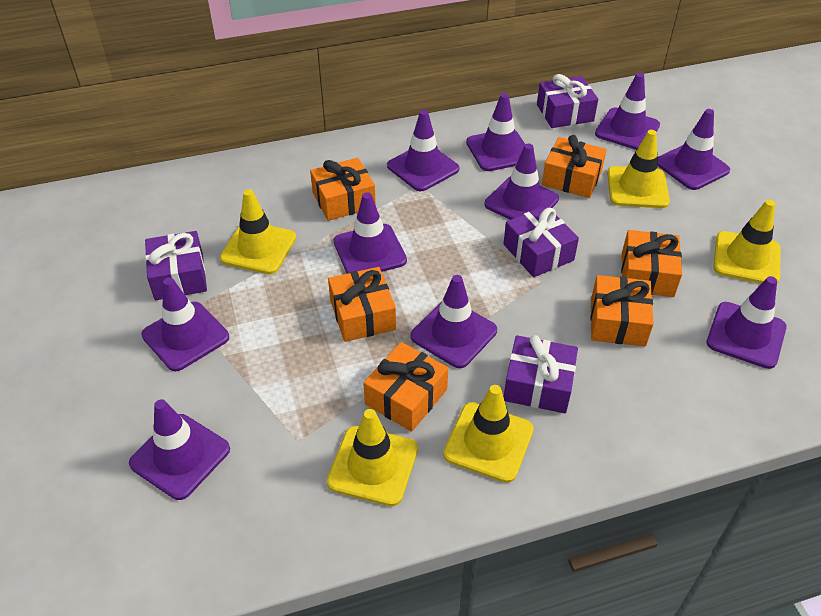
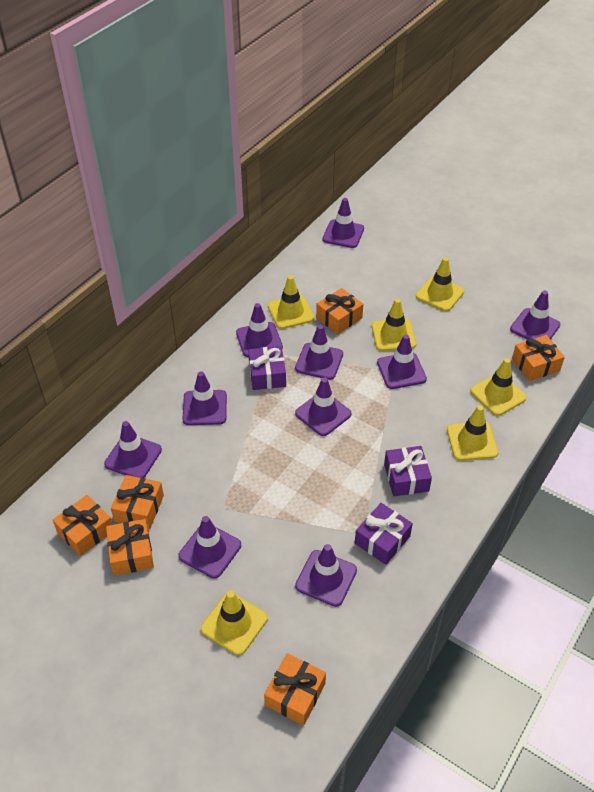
purple gift: 4 -> 3
yellow traffic cone: 5 -> 6

